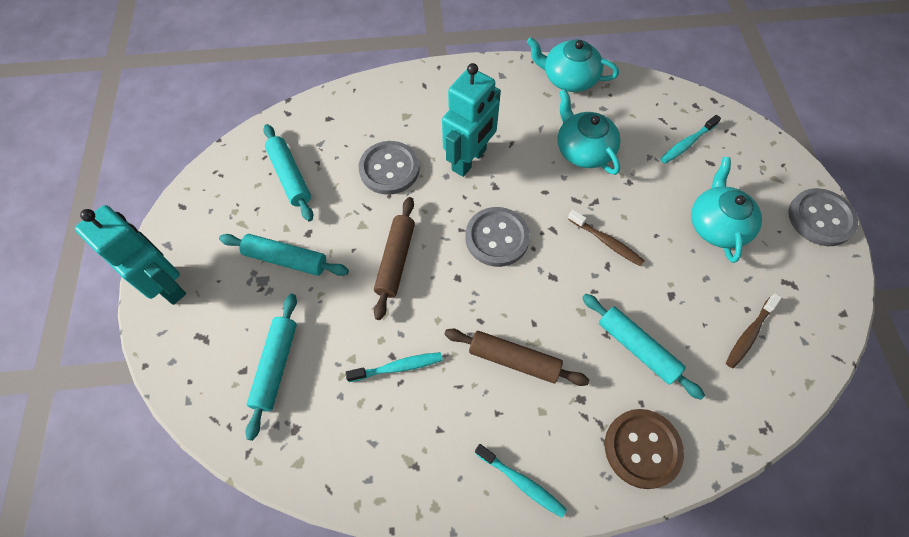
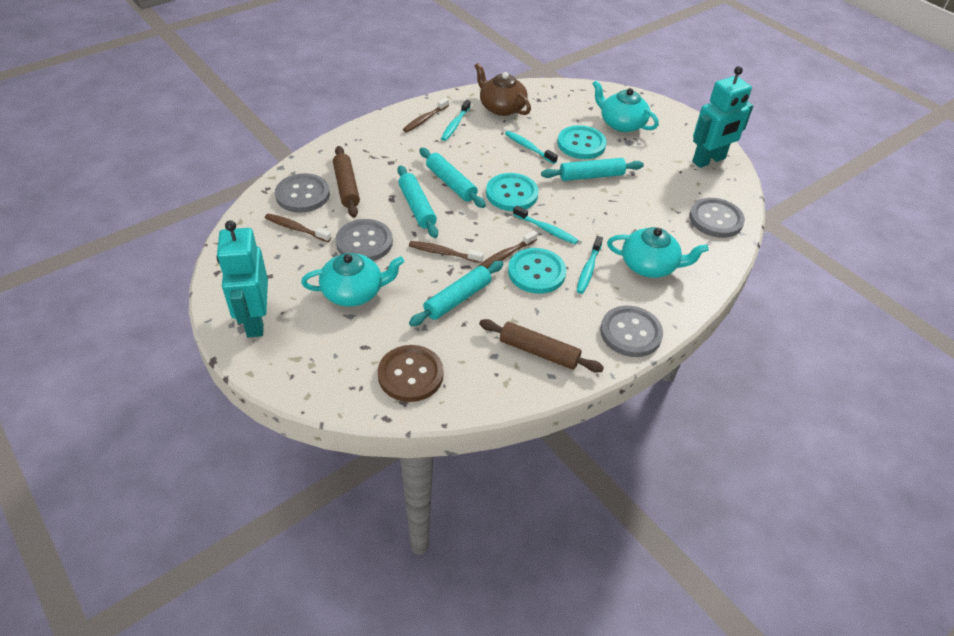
brown teapot: 0 -> 1
brown toothbrush: 2 -> 4
grey button: 3 -> 4
turquoise button: 0 -> 3
turquoise toothbrush: 3 -> 4

